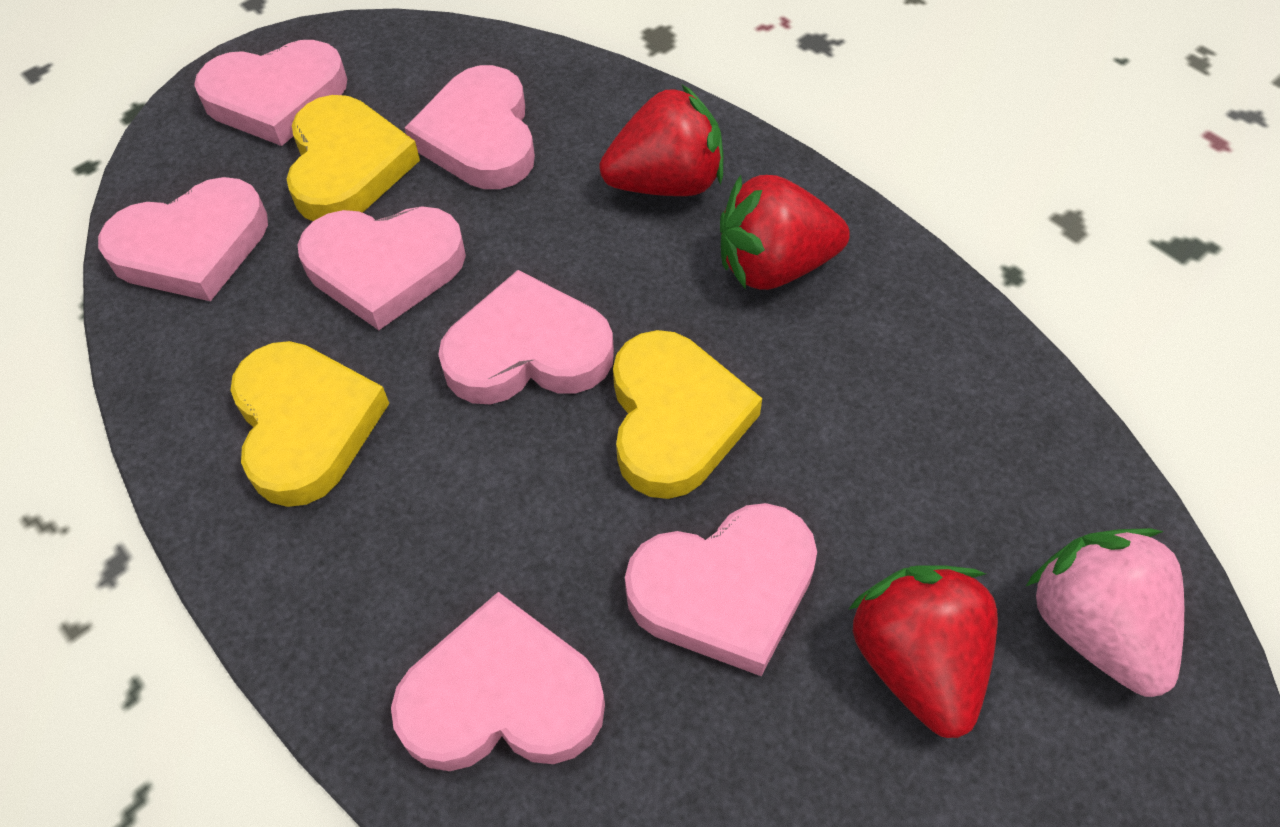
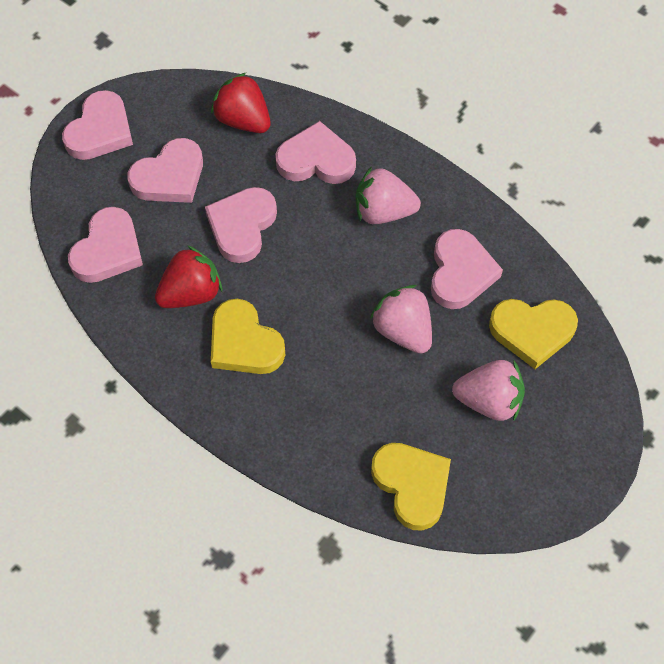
pink heart: 7 -> 6
pink strawberry: 1 -> 3
red strawberry: 3 -> 2

